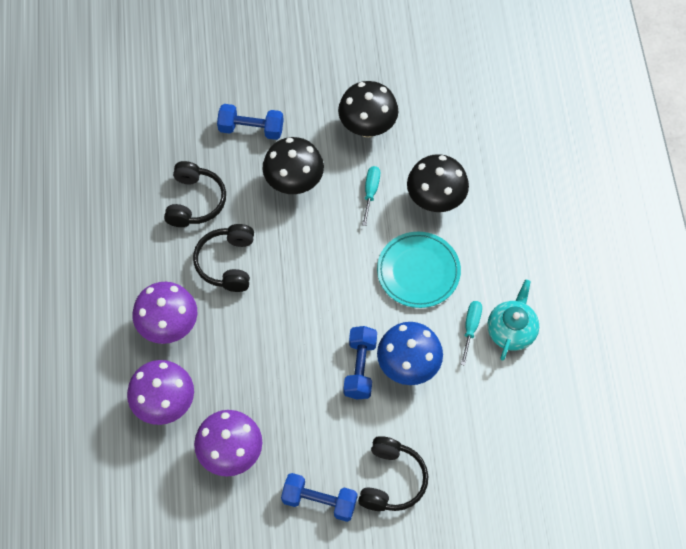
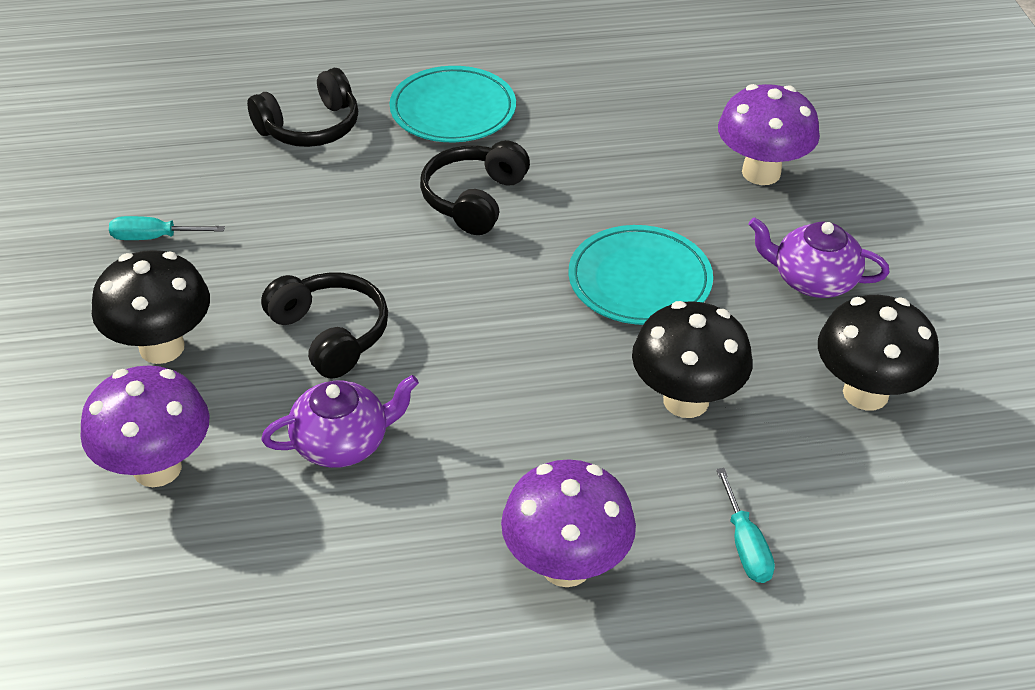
blue dumbbell: 3 -> 0
blue mushroom: 1 -> 0
purple teapot: 0 -> 2
turquoise plate: 1 -> 2
turquoise teapot: 1 -> 0

